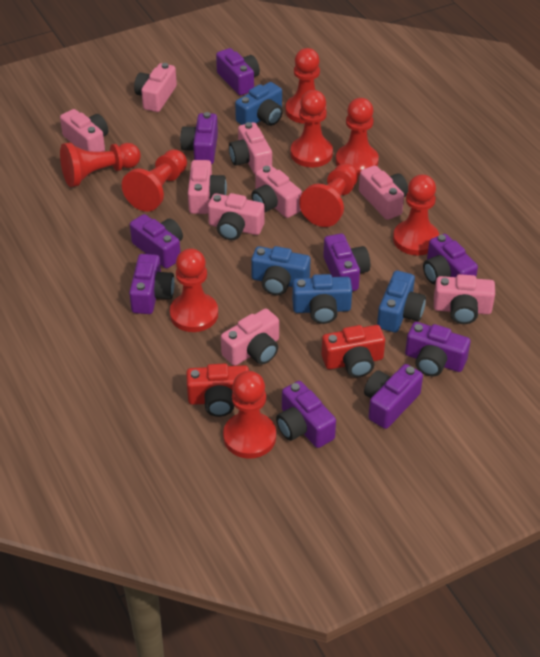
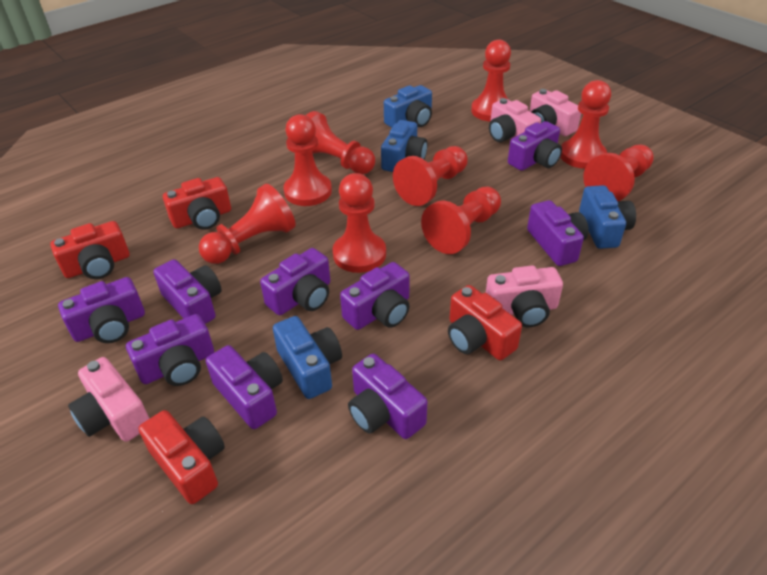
pink camera: 9 -> 4
red camera: 2 -> 4

